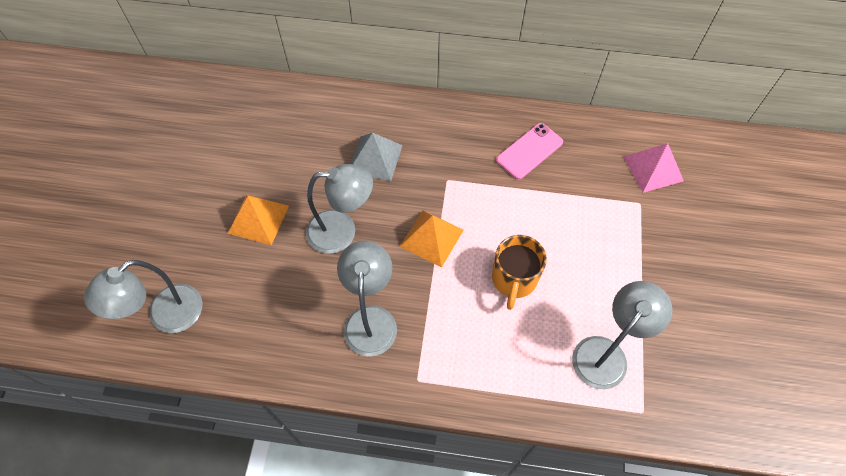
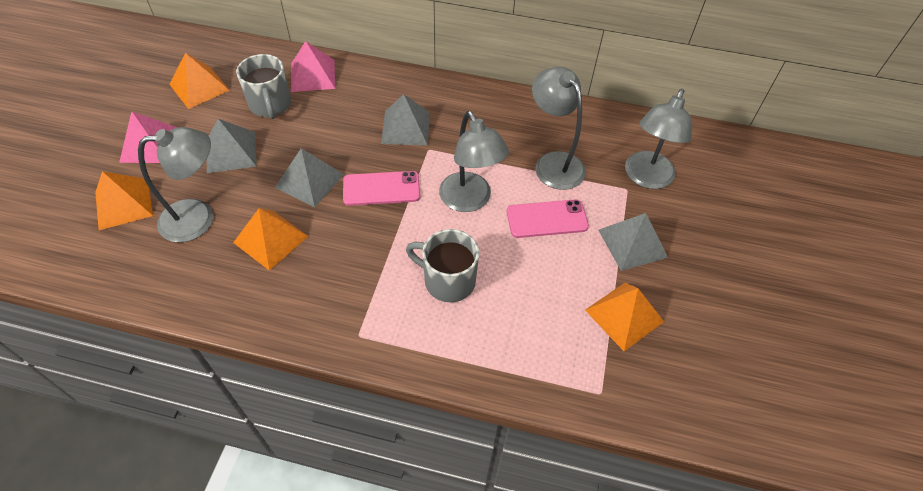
grey mug: 0 -> 2
grey pyramid: 1 -> 4
orange mug: 1 -> 0
orange pyramid: 2 -> 4
pink phone: 1 -> 2
pink pyramid: 1 -> 2

